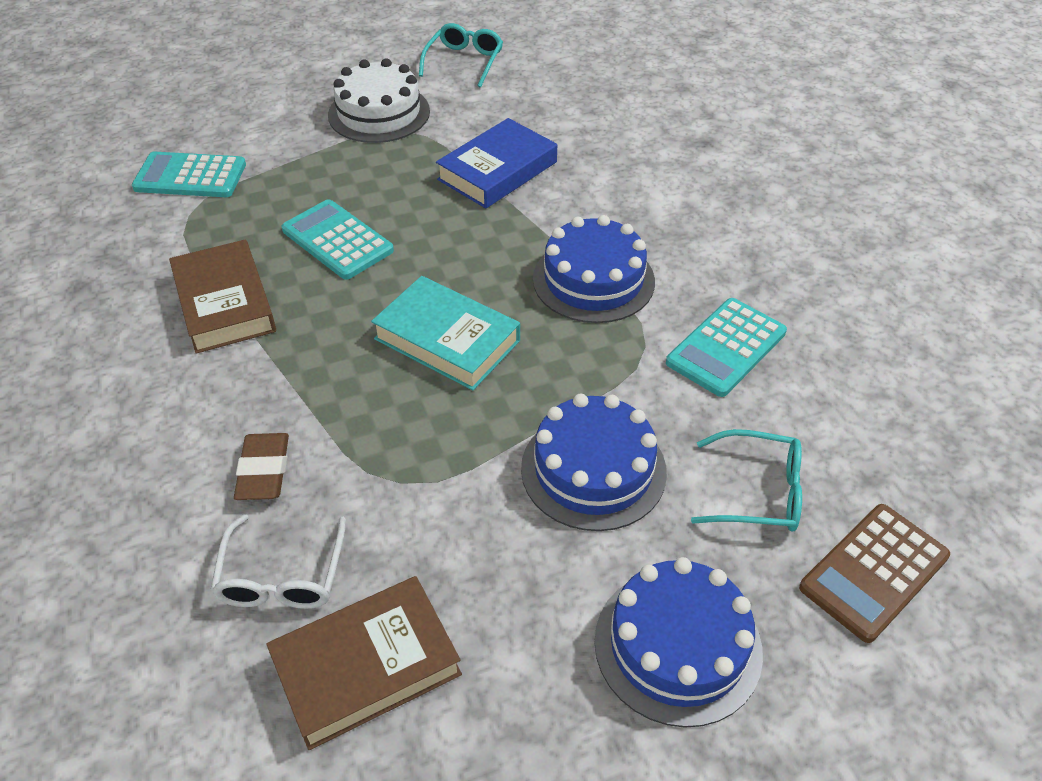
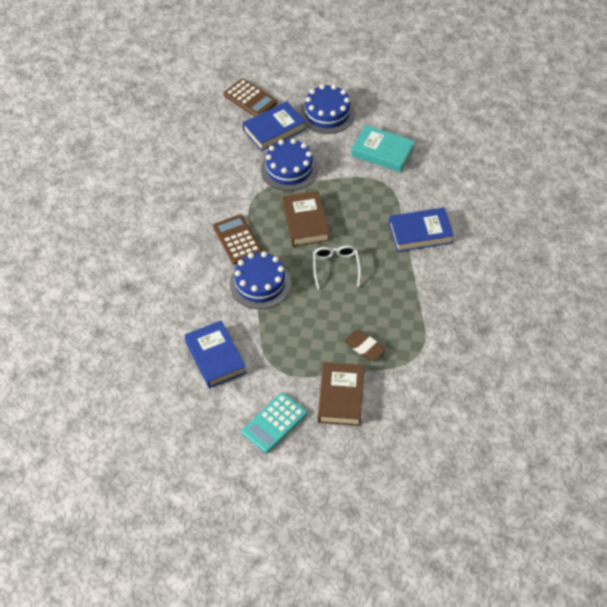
blue book: 1 -> 3
brown calculator: 1 -> 2
turquoise calculator: 3 -> 1
turquoise glasses: 2 -> 0
white cake: 1 -> 0

